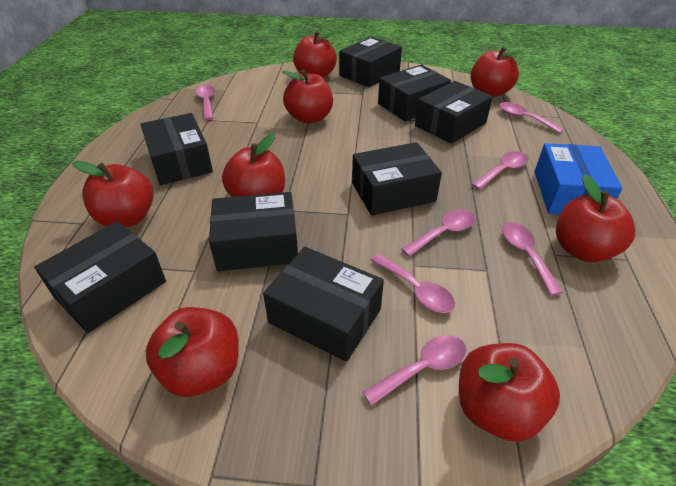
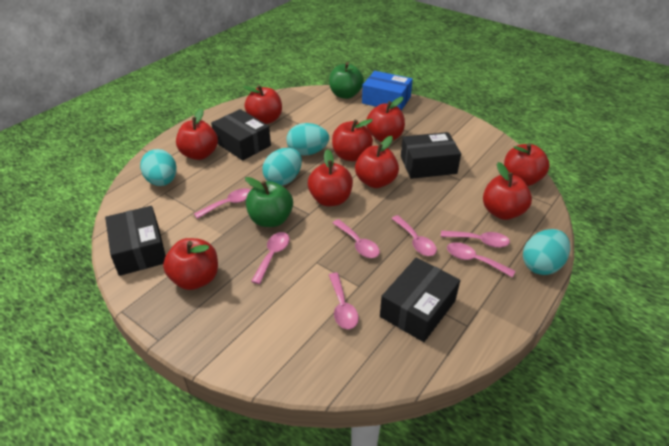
black box: 8 -> 4
green apple: 0 -> 2
red apple: 8 -> 9
turquoise egg: 0 -> 4

